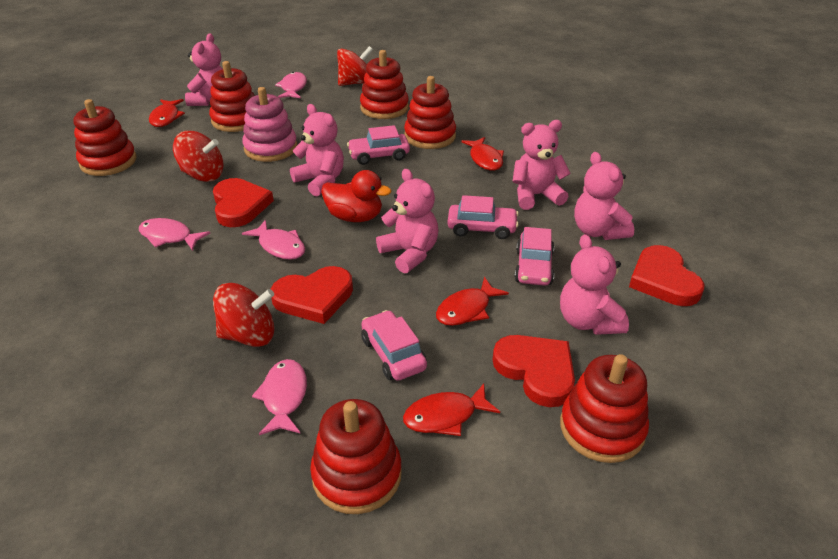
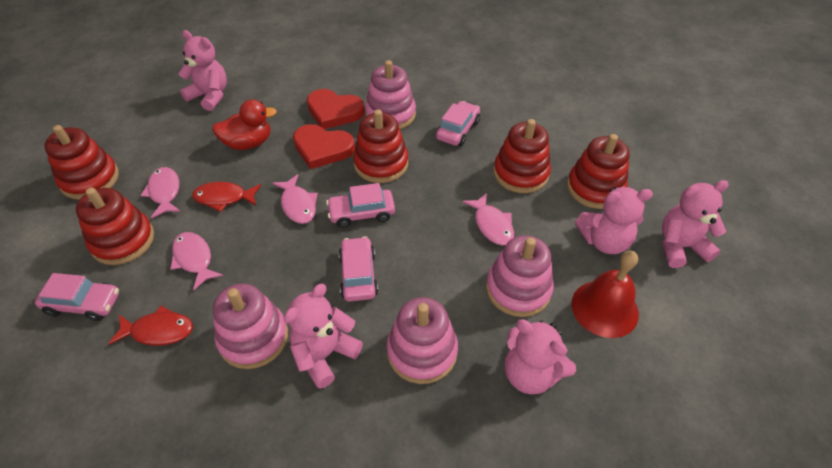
pink stacking toy: 1 -> 4
pink teddy bear: 6 -> 5
red bell: 0 -> 1
red fish: 4 -> 2
red heart: 4 -> 2
red spinning top: 3 -> 0
red stacking toy: 6 -> 5

